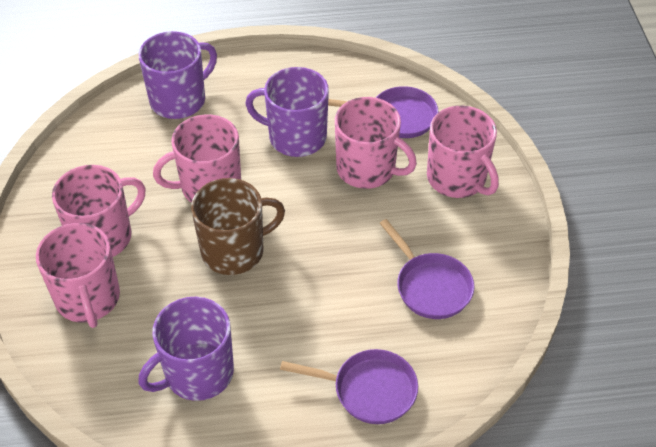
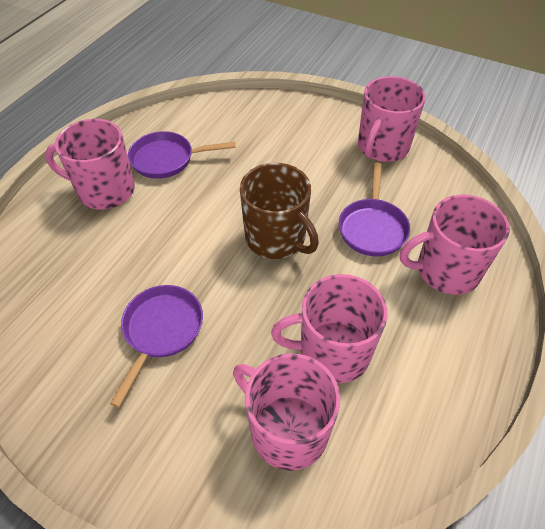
purple mug: 3 -> 0

